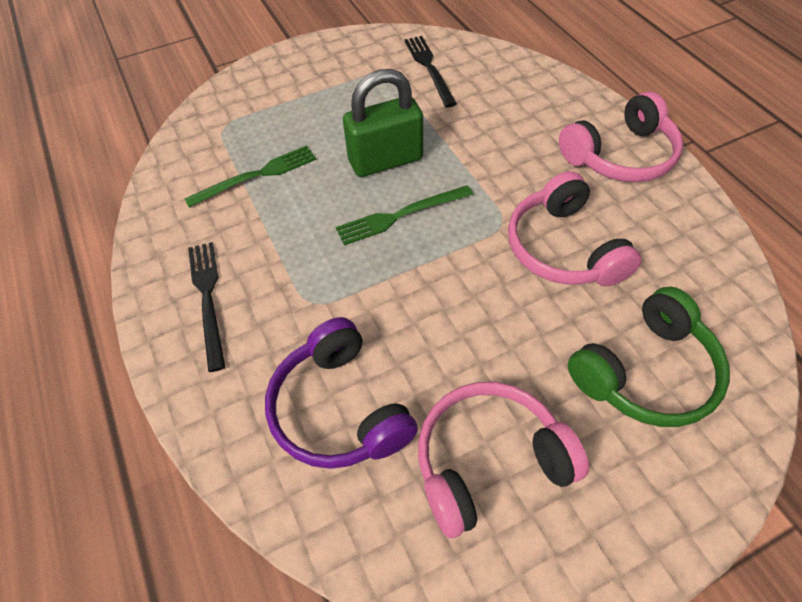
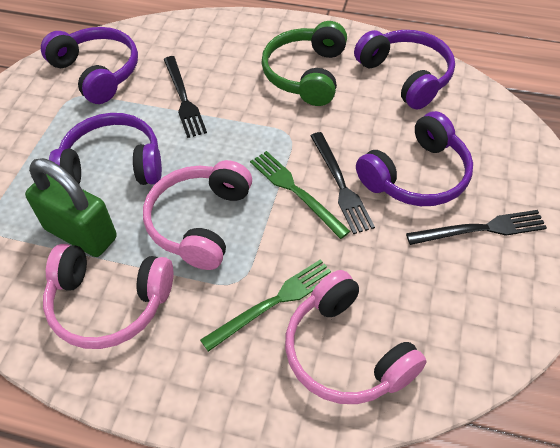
black fork: 2 -> 3
purple headphones: 1 -> 4

